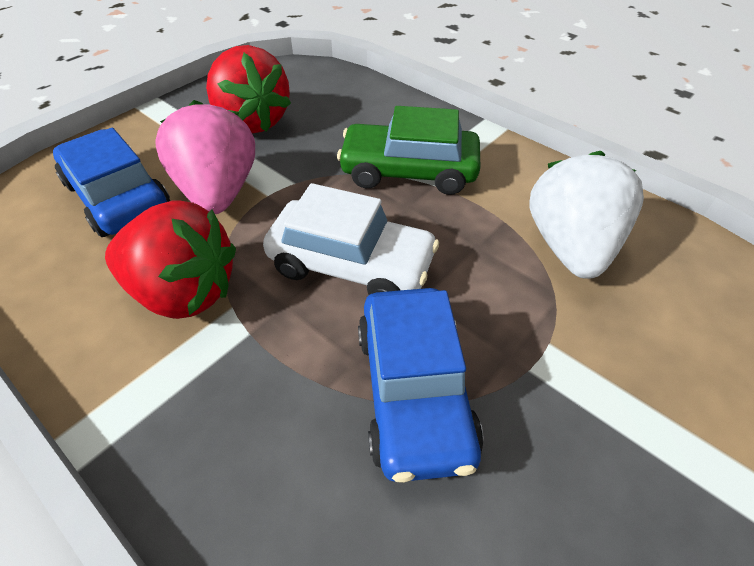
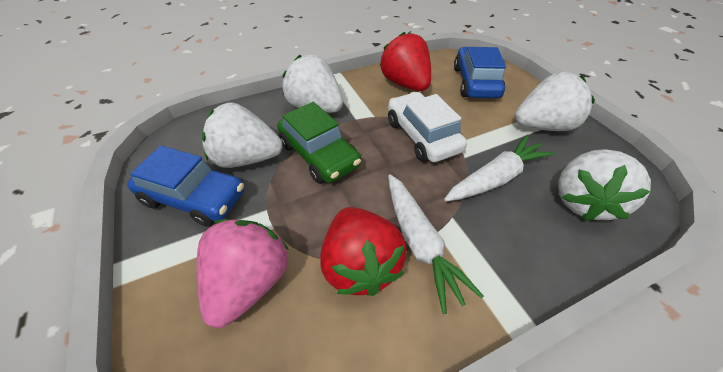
white carrot: 0 -> 2
white strawberry: 1 -> 4

